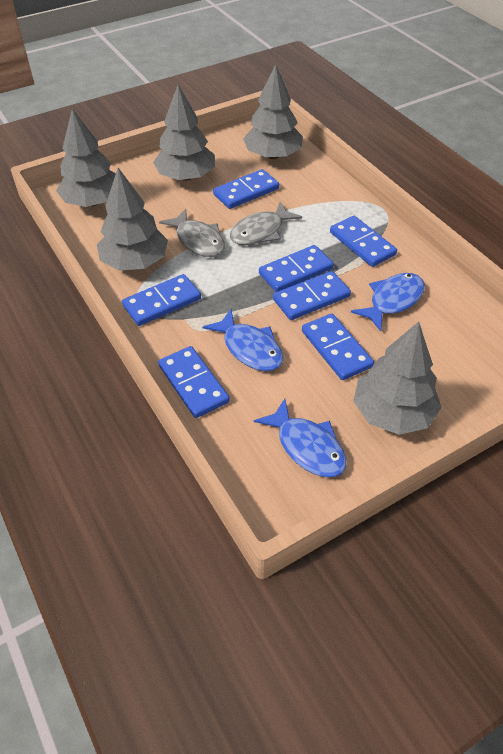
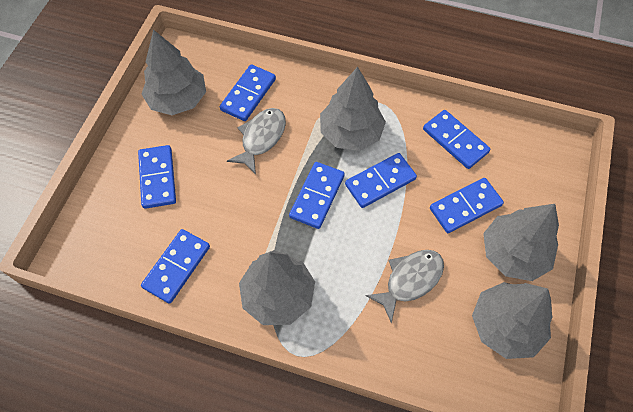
blue fish: 3 -> 0

